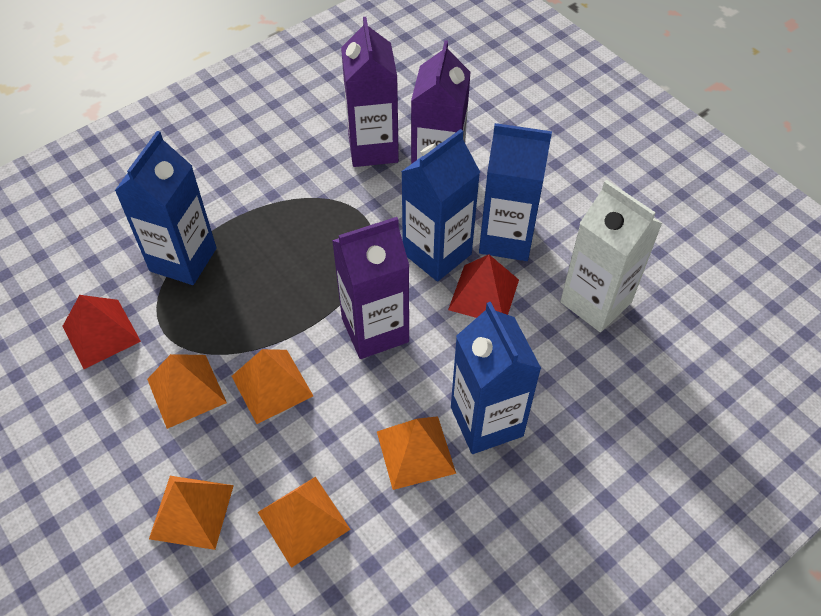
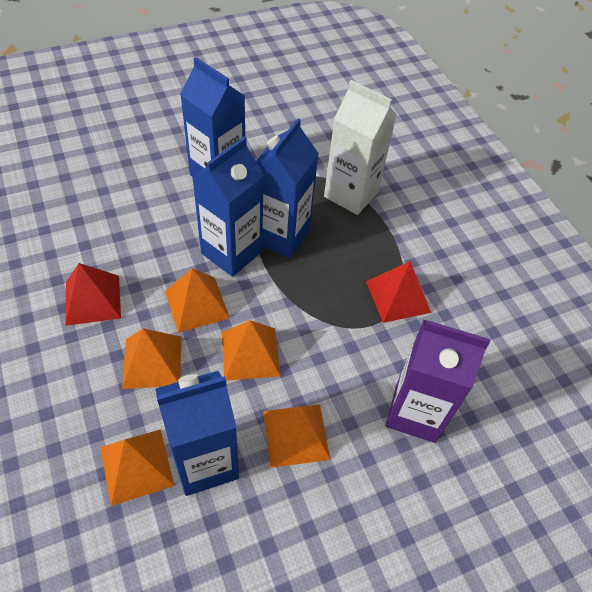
purple carton: 3 -> 1

